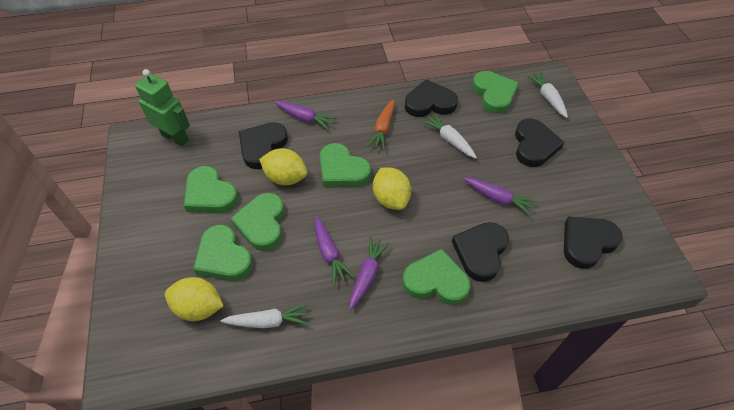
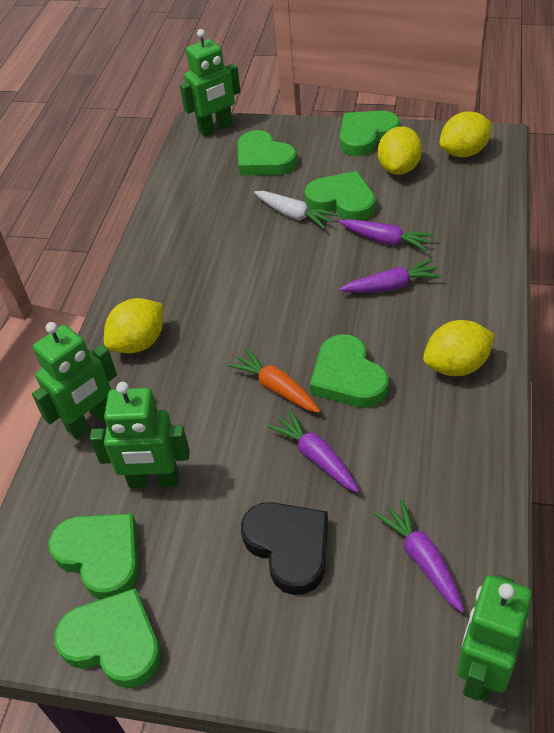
black heart: 5 -> 1
green robot: 1 -> 4
white carrot: 3 -> 1
yellow lemon: 3 -> 4

